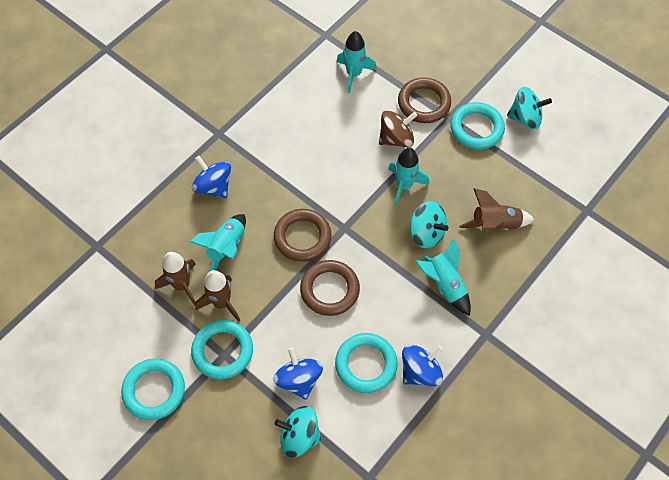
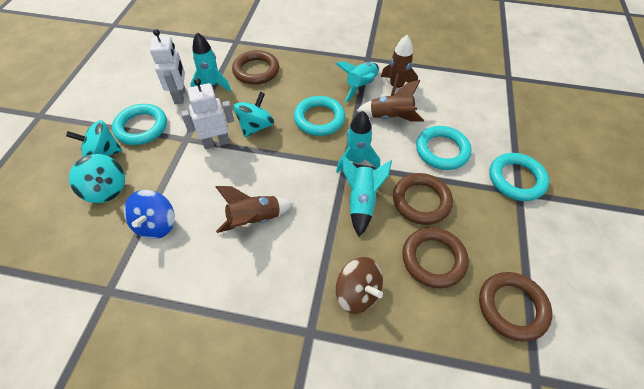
blue spinning top: 3 -> 1
brown ring: 3 -> 4
white robot: 0 -> 2

